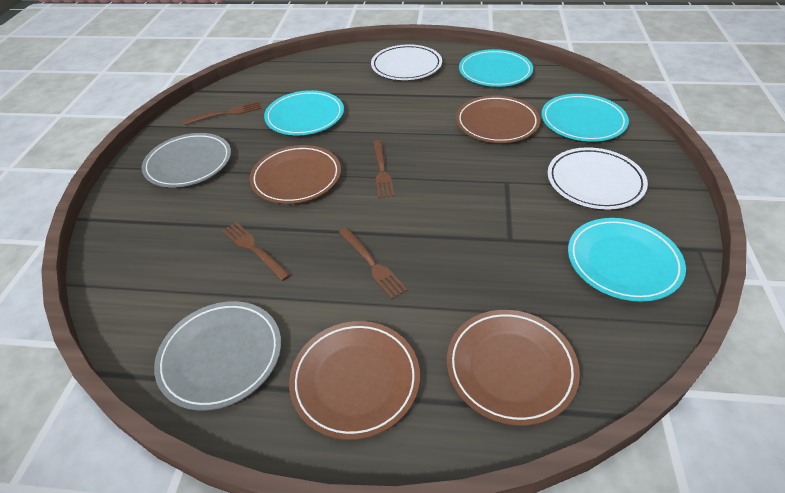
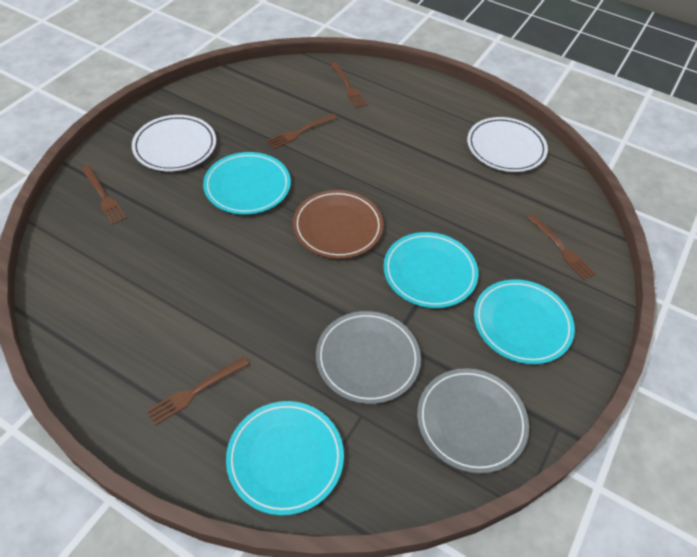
brown fork: 4 -> 5
brown plate: 4 -> 1

